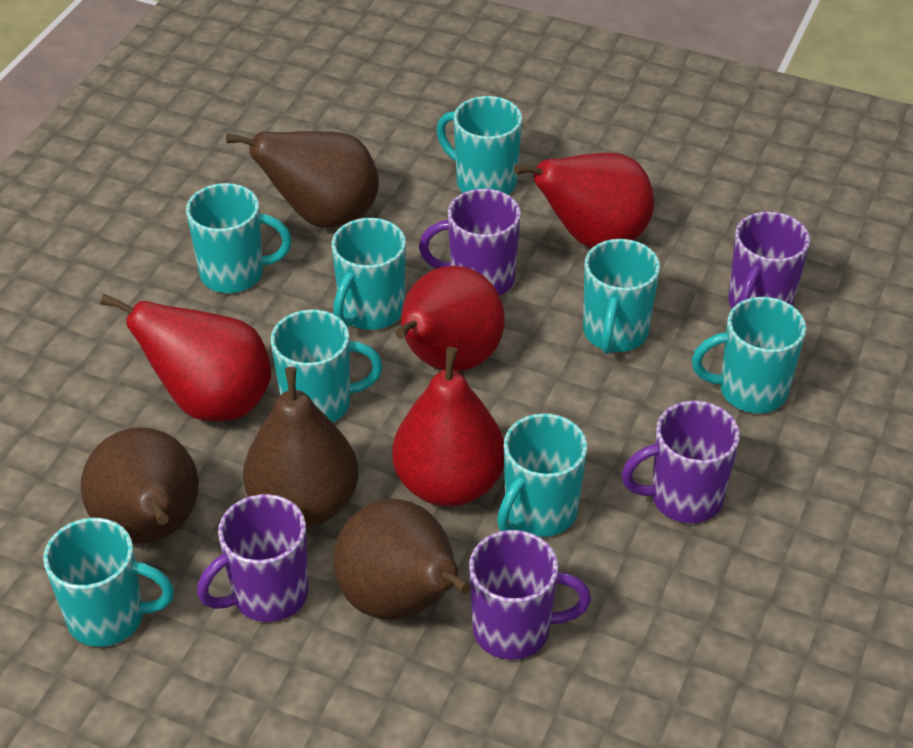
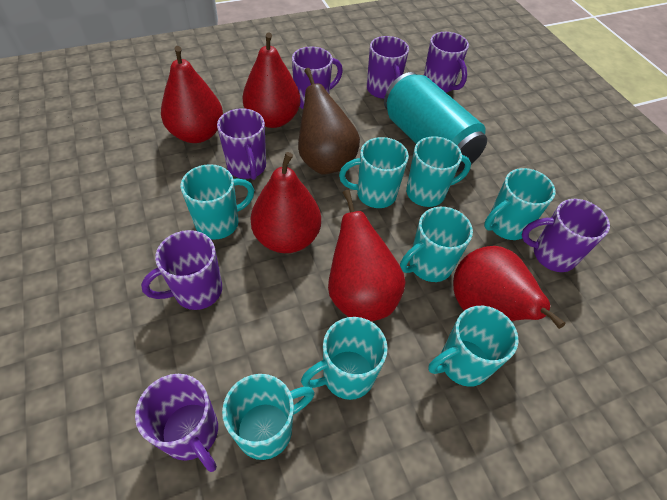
brown pear: 4 -> 1
purple mug: 5 -> 7
red pear: 4 -> 5
turquoise can: 0 -> 1

